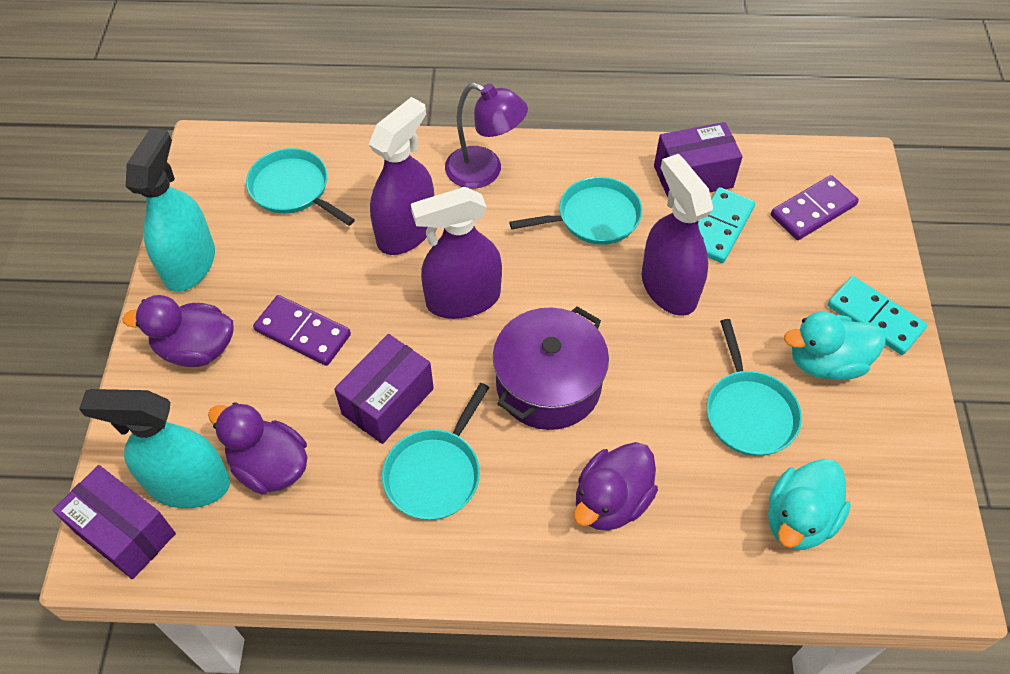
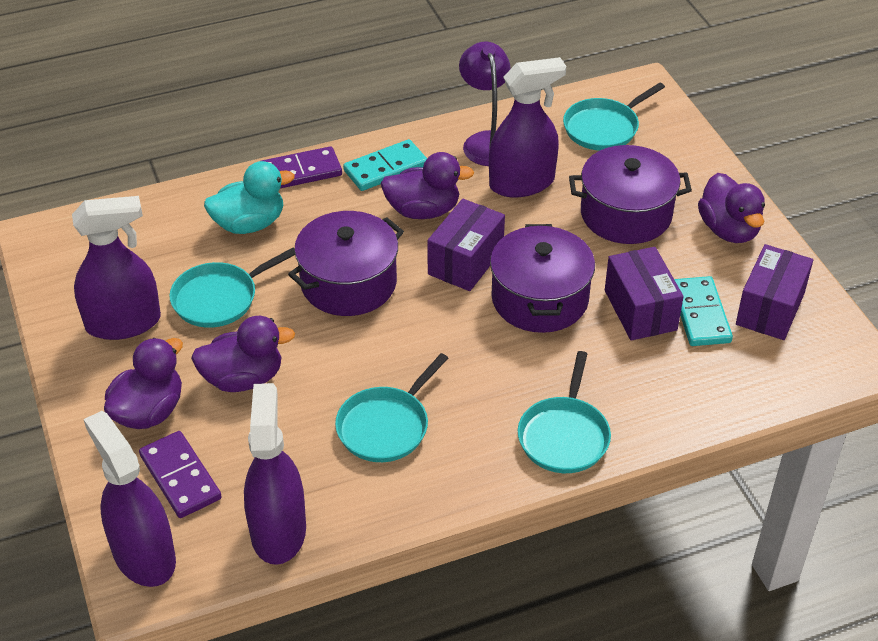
purple duck: 3 -> 4
purple pot: 1 -> 3
purple spray bottle: 3 -> 4
turquoise duck: 2 -> 1
turquoise spray bottle: 2 -> 0

